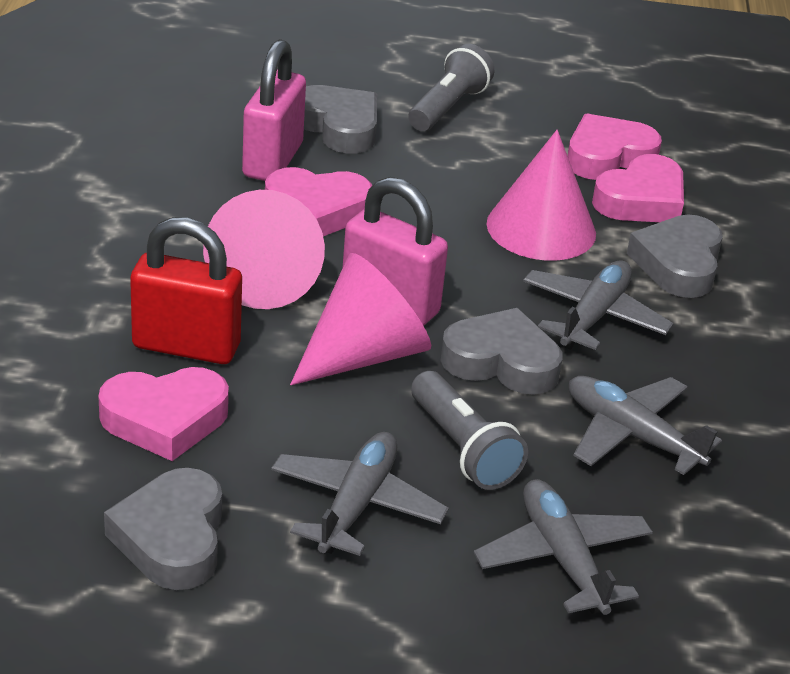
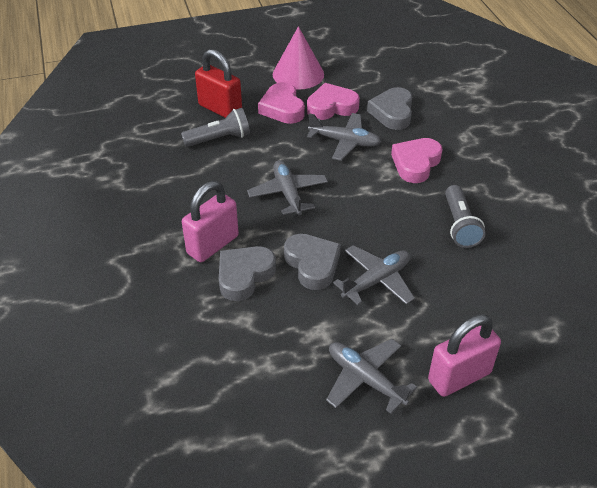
grey heart: 4 -> 3
pink cone: 3 -> 1
pink heart: 4 -> 3

